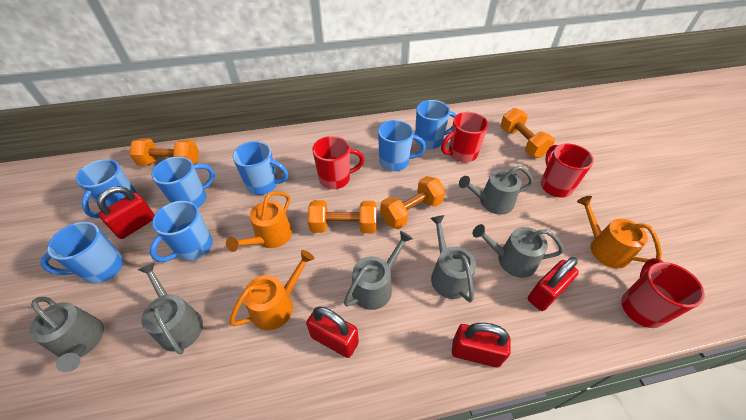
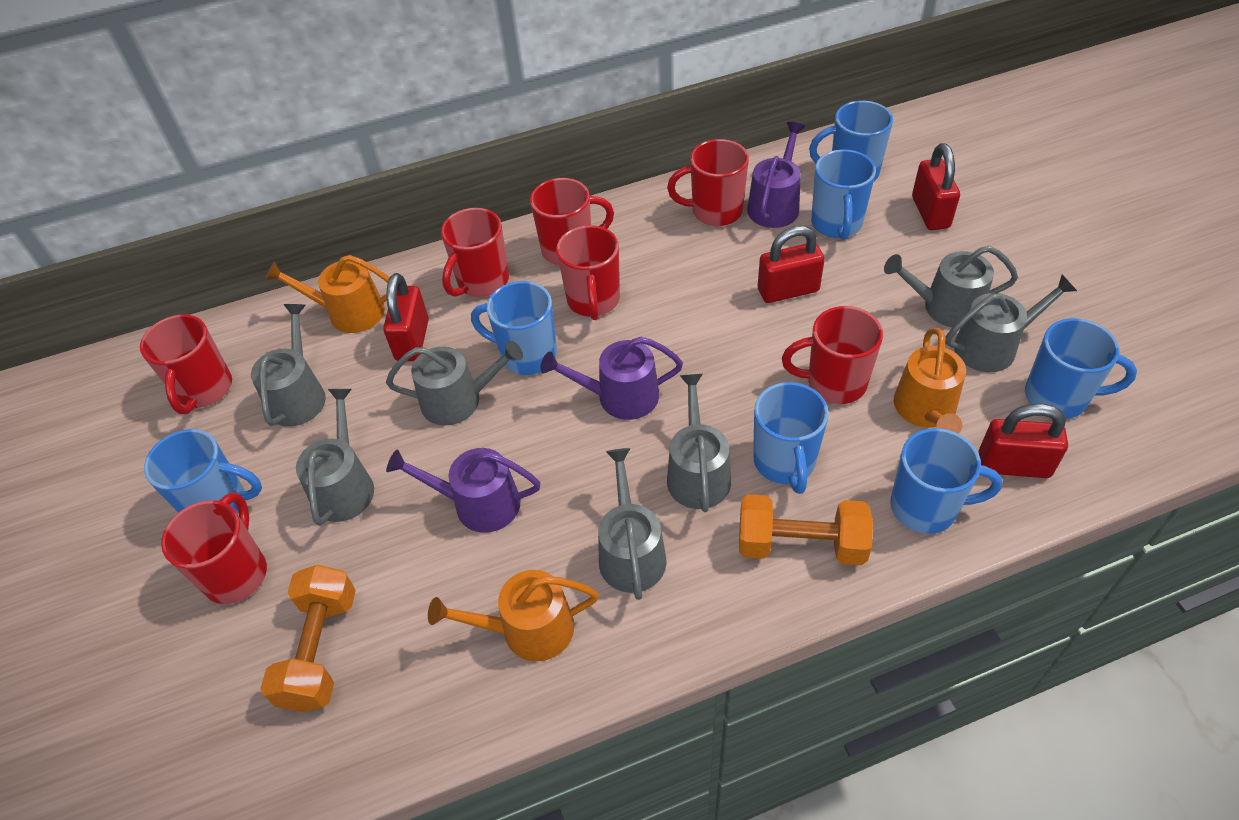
grey watering can: 6 -> 7
orange dumbbell: 4 -> 2
purple watering can: 0 -> 3
red mug: 4 -> 7

